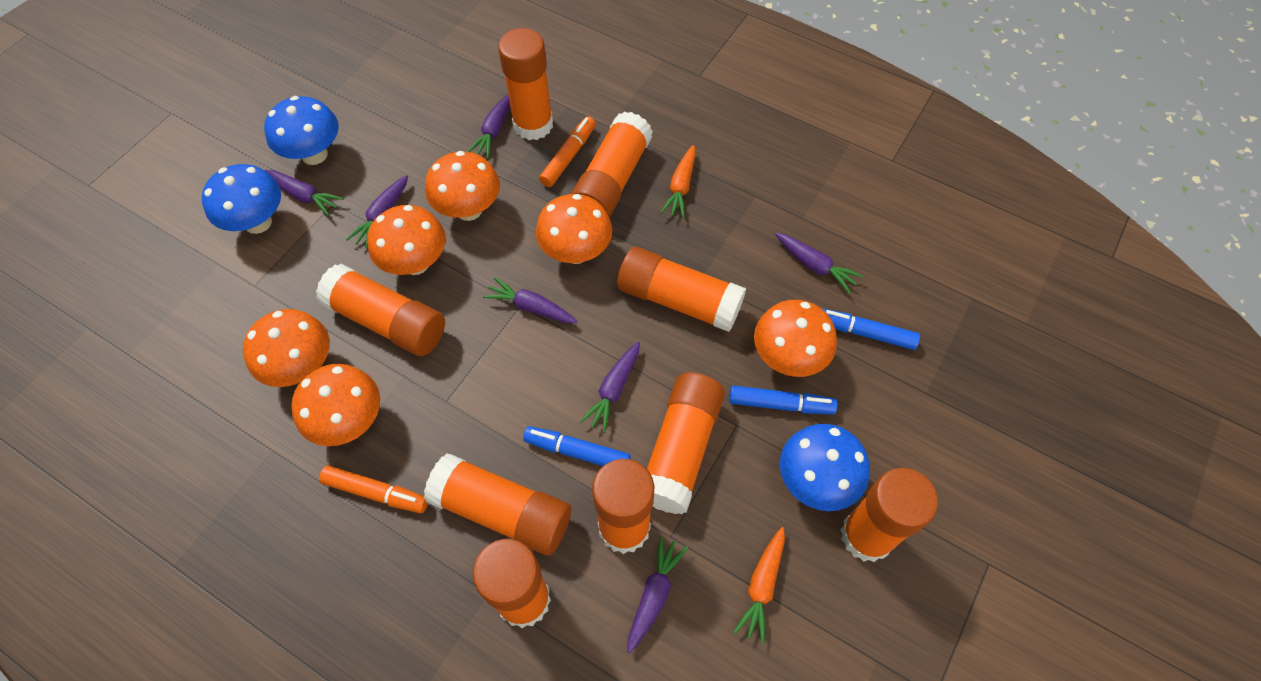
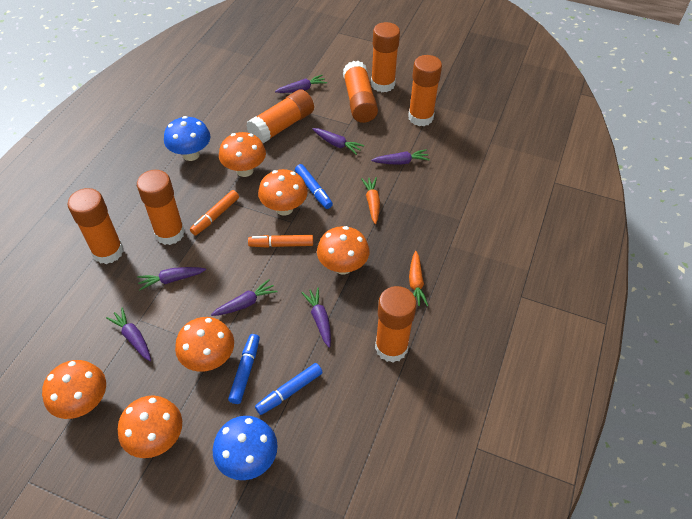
blue mushroom: 3 -> 2
orange glue stick: 9 -> 7

